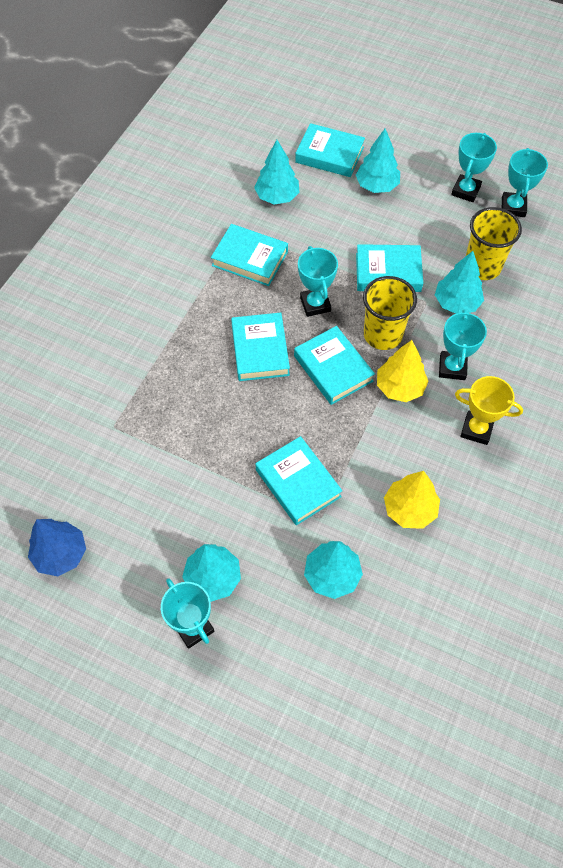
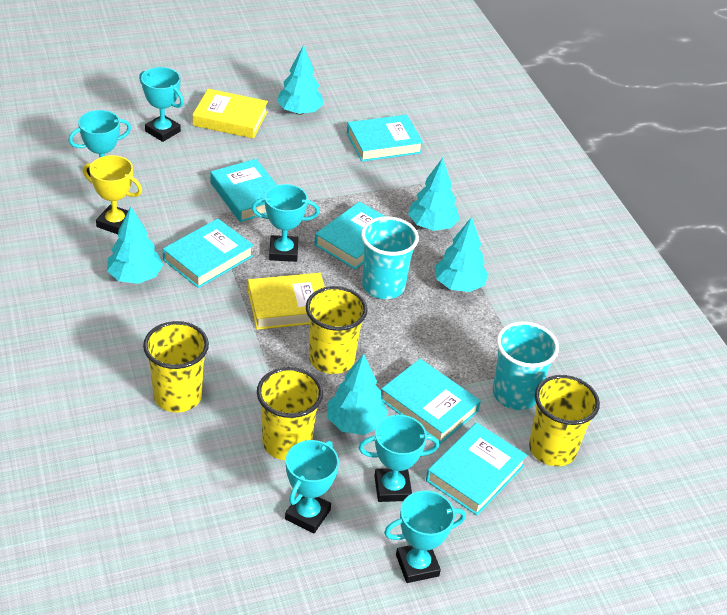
blue tree: 1 -> 0
turquoise cup: 0 -> 2
turquoise trophy: 5 -> 6
yellow book: 0 -> 2
yellow cup: 2 -> 4
yellow tree: 2 -> 0

